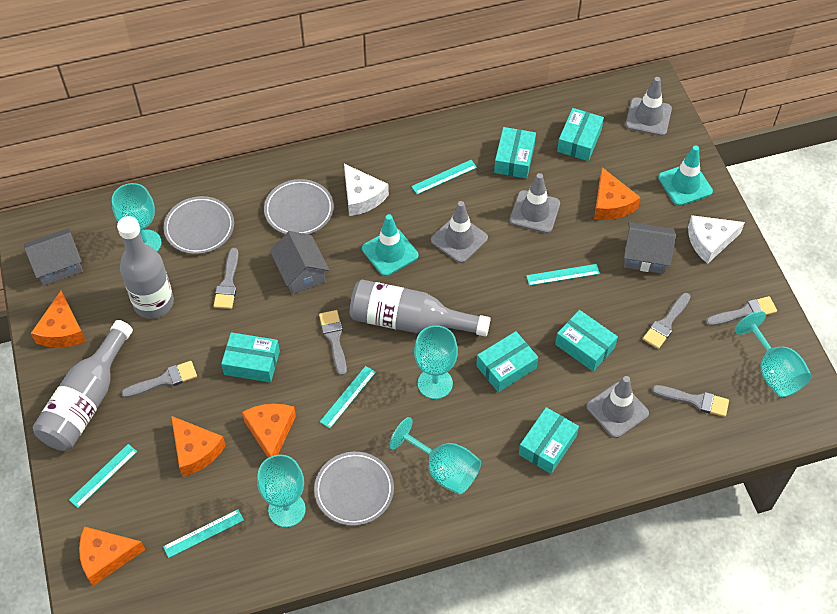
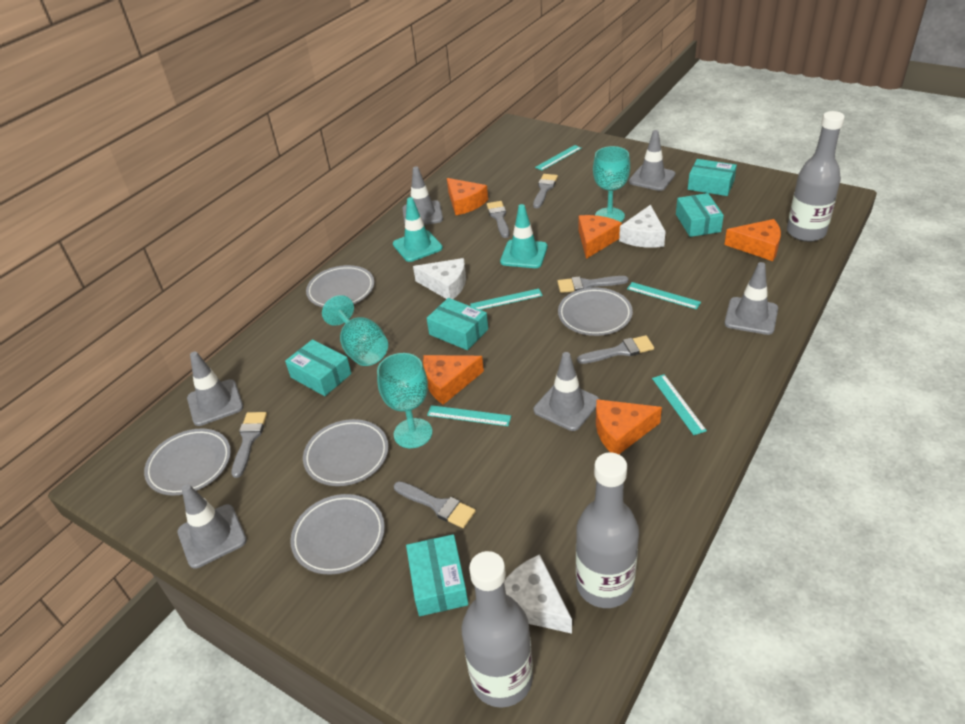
grey house: 3 -> 0
grey plate: 3 -> 5
grey traffic cone: 4 -> 6
turquoise box: 6 -> 5
turquoise goblet: 5 -> 3
white cheese: 2 -> 3

